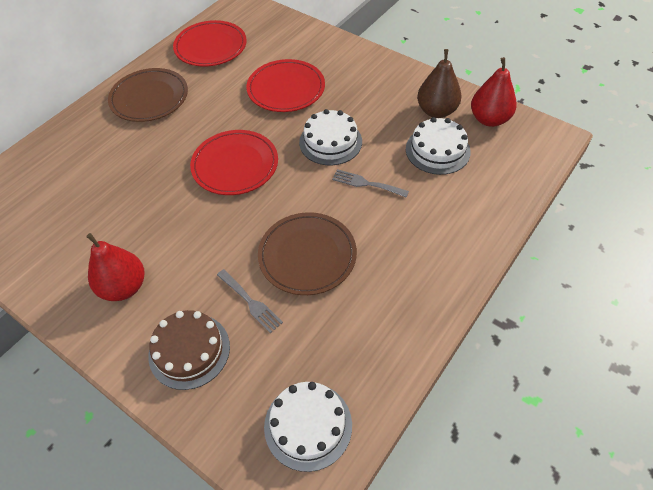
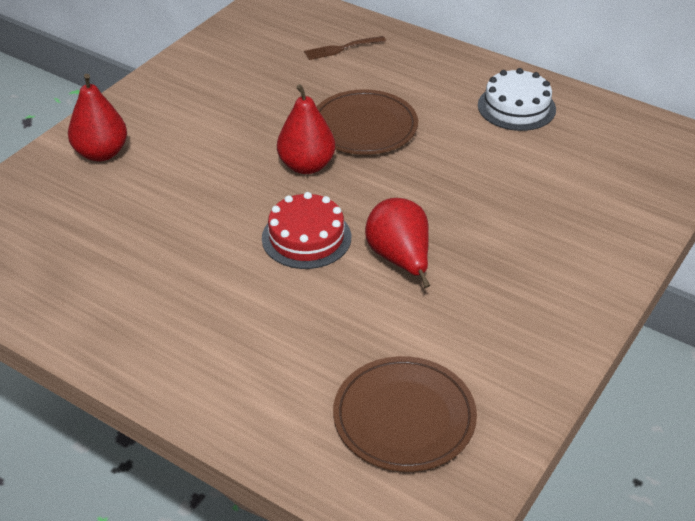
brown cake: 1 -> 0
brown fork: 0 -> 1
brown pear: 1 -> 0
grey fork: 2 -> 0
red cake: 0 -> 1
red pear: 2 -> 3
red plate: 3 -> 0
white cake: 3 -> 1

